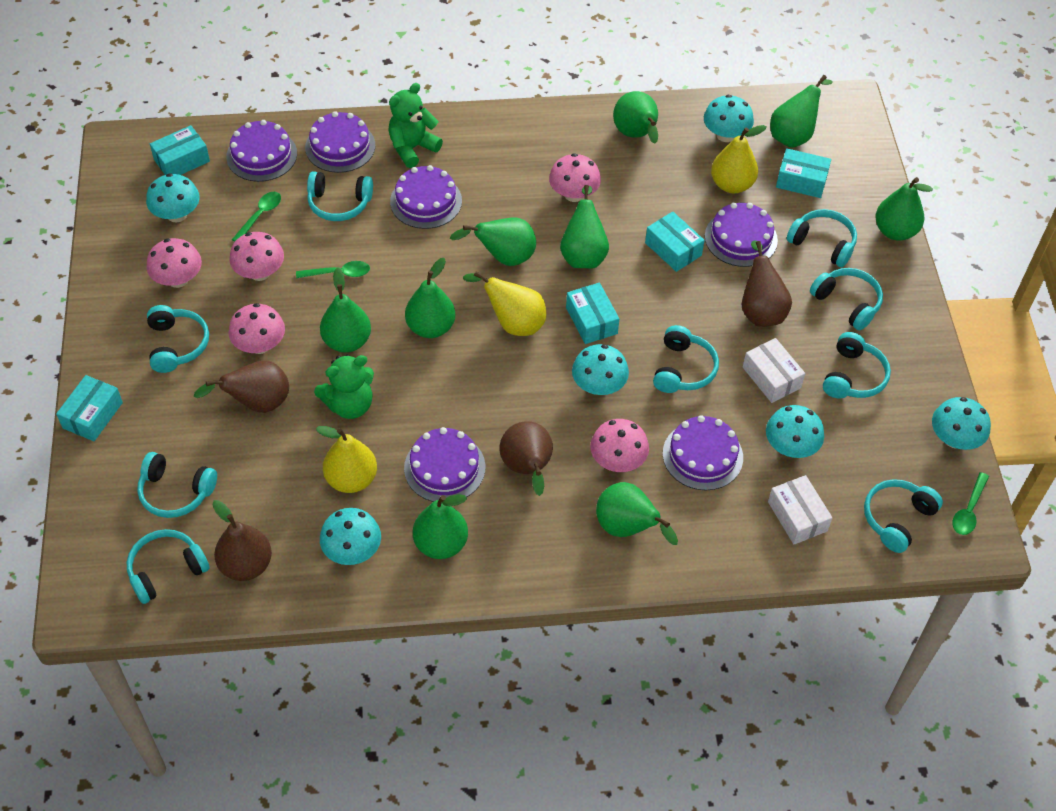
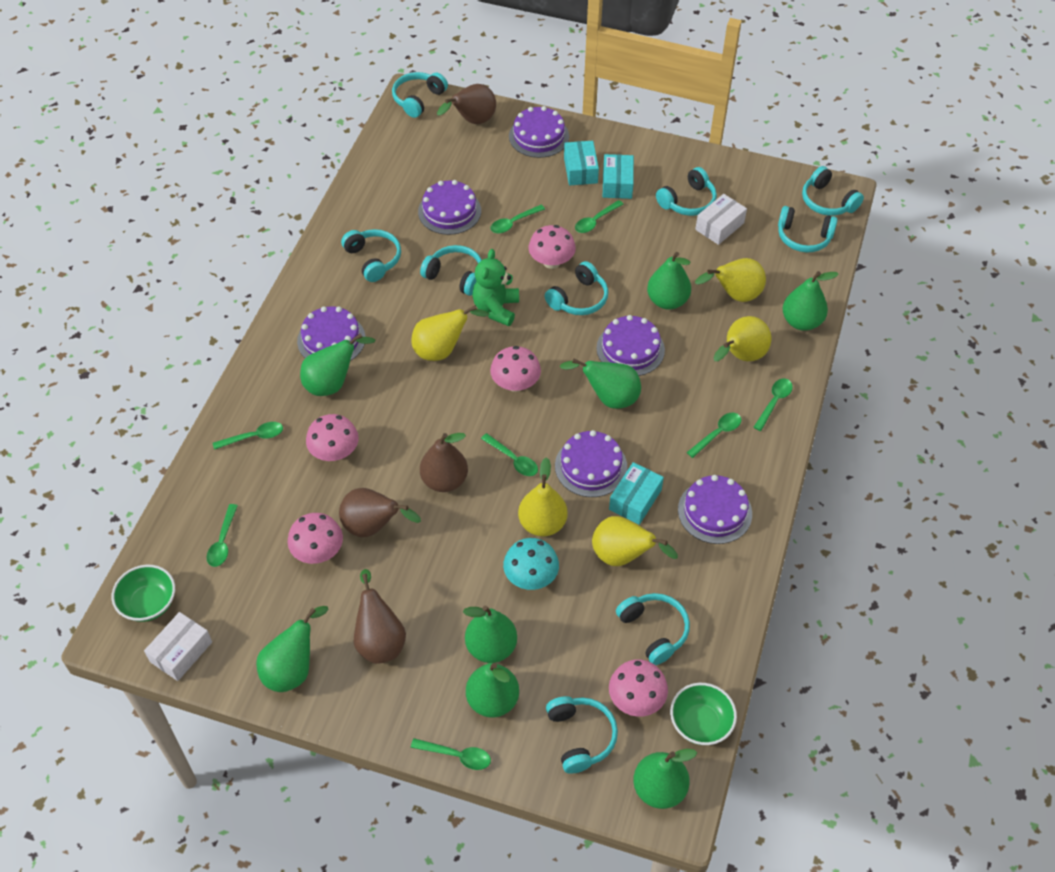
green bowl: 0 -> 2
green pear: 9 -> 8
green spoon: 3 -> 8
green teddy bear: 2 -> 1
turquoise box: 5 -> 3
turquoise mushroom: 6 -> 1
yellow pear: 3 -> 5

